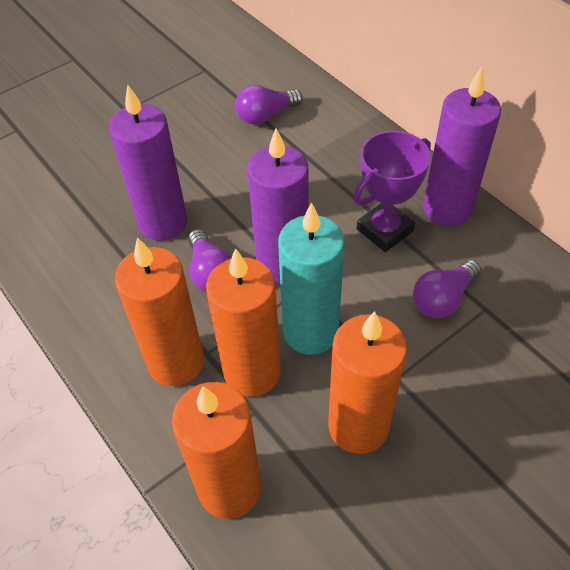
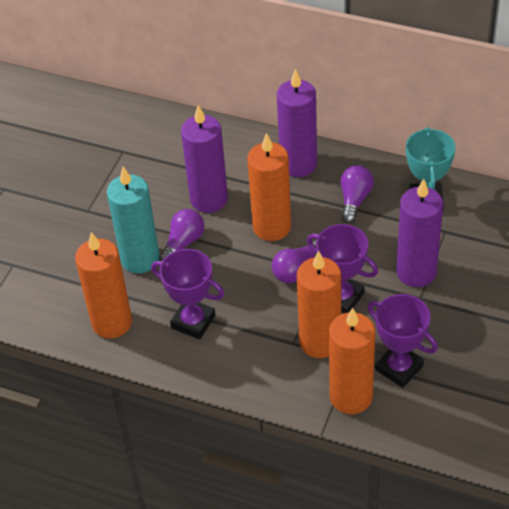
purple trophy: 1 -> 3
turquoise trophy: 0 -> 1

